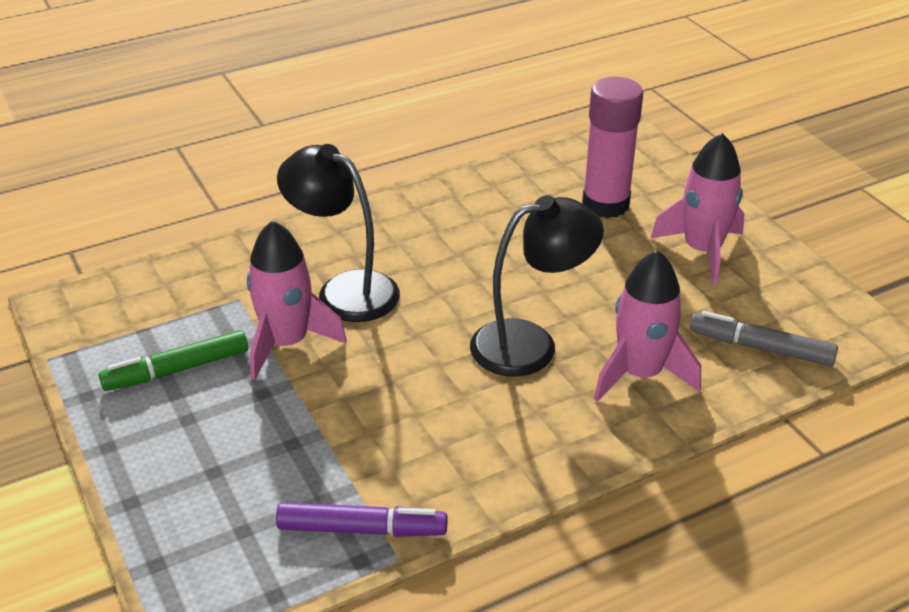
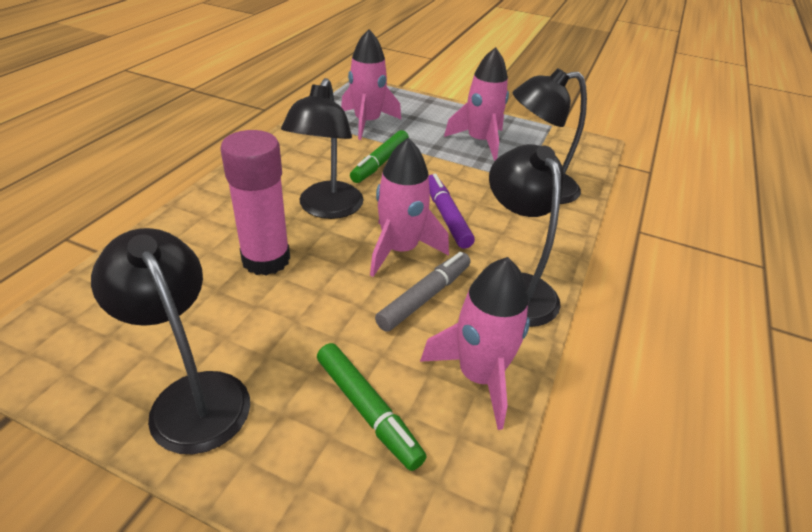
black lamp: 2 -> 4
green marker: 1 -> 2
pink rocket: 3 -> 4

